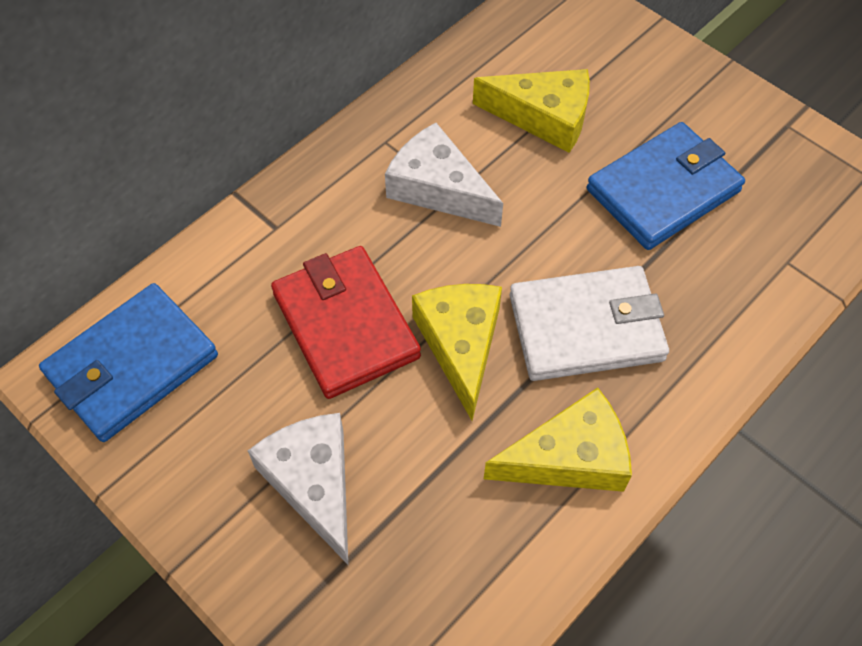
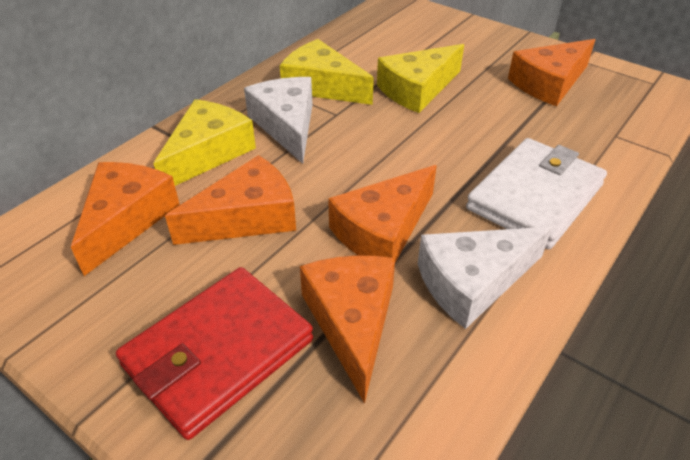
blue wallet: 2 -> 0
orange cheese: 0 -> 5

